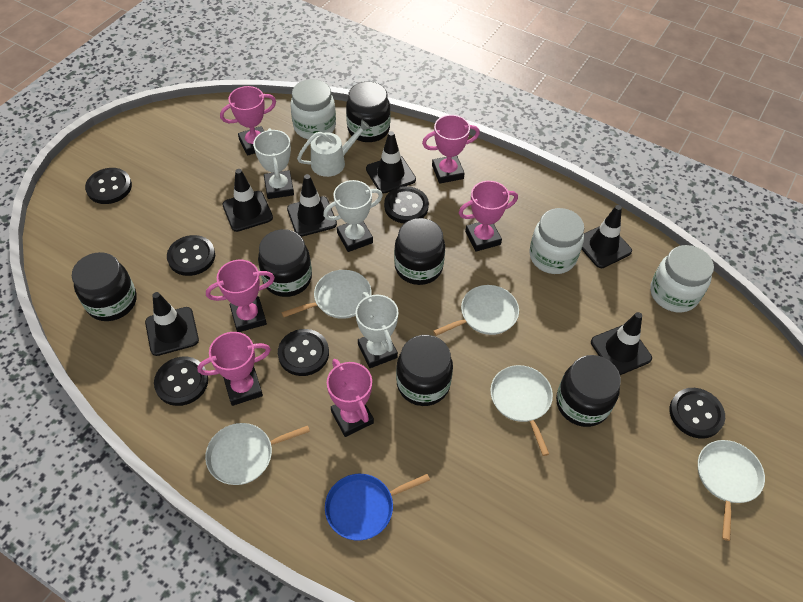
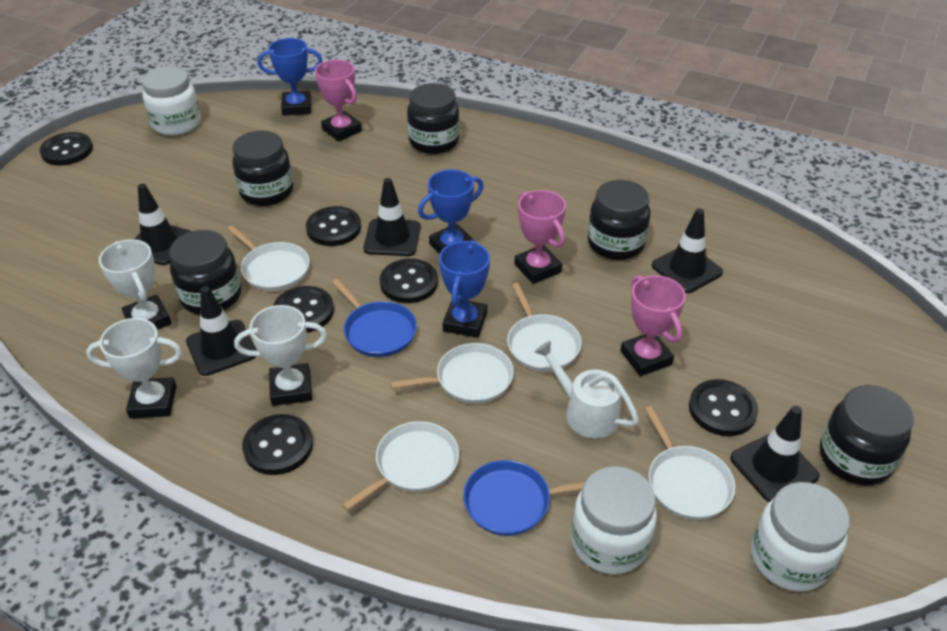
black jar: 6 -> 5
black traffic cone: 6 -> 5
blue pan: 1 -> 2
blue trophy: 0 -> 3
pink trophy: 6 -> 3

